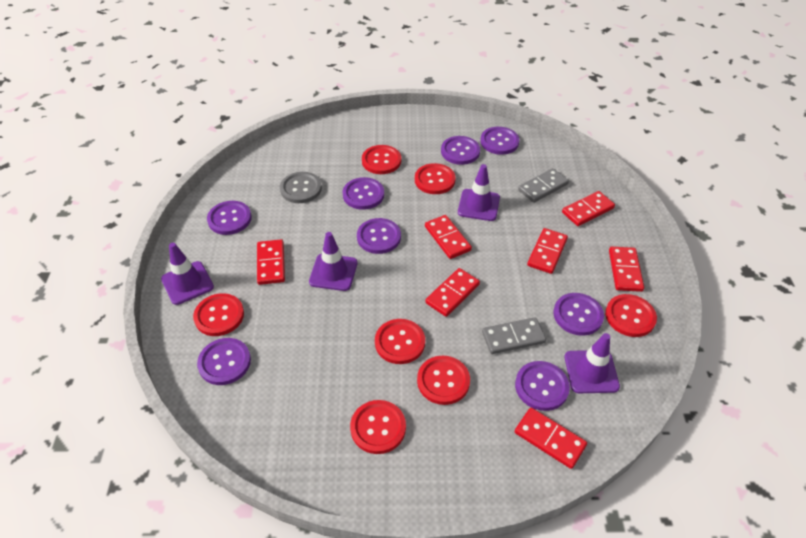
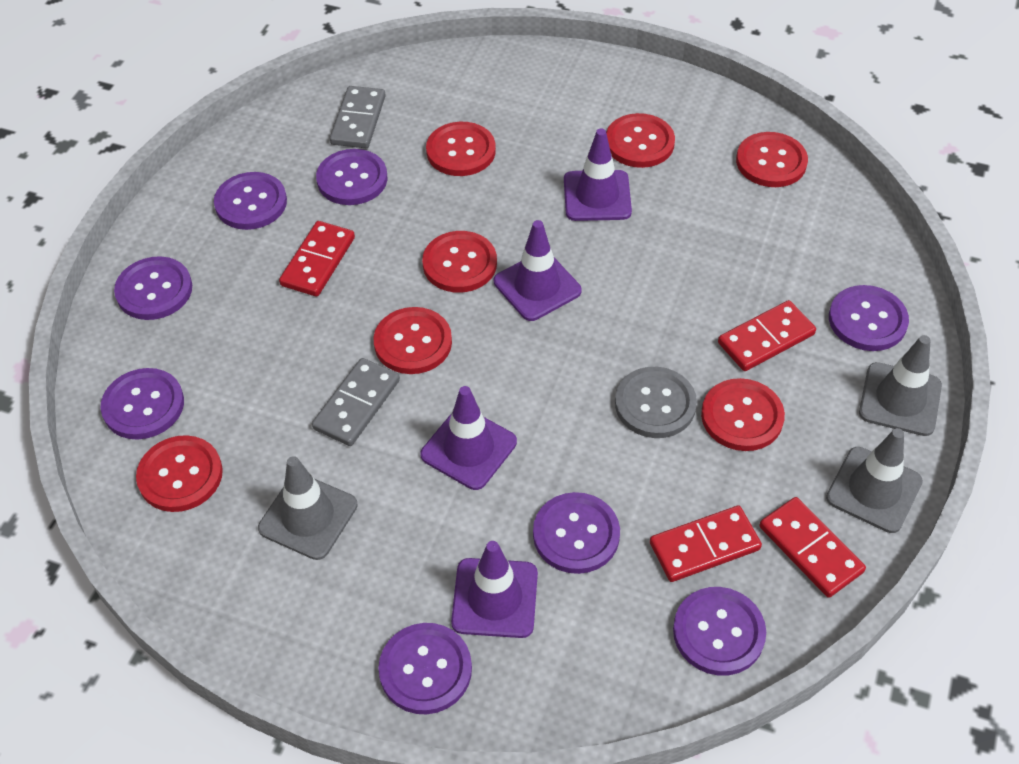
grey traffic cone: 0 -> 3
red domino: 7 -> 4

